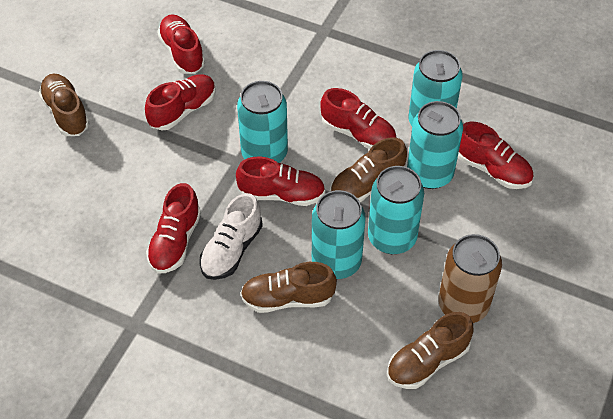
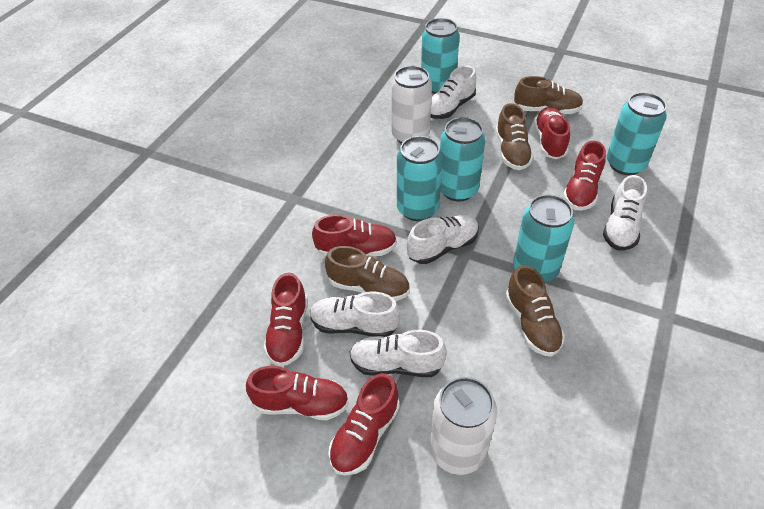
brown can: 1 -> 0
white can: 0 -> 2
white shoe: 1 -> 5

